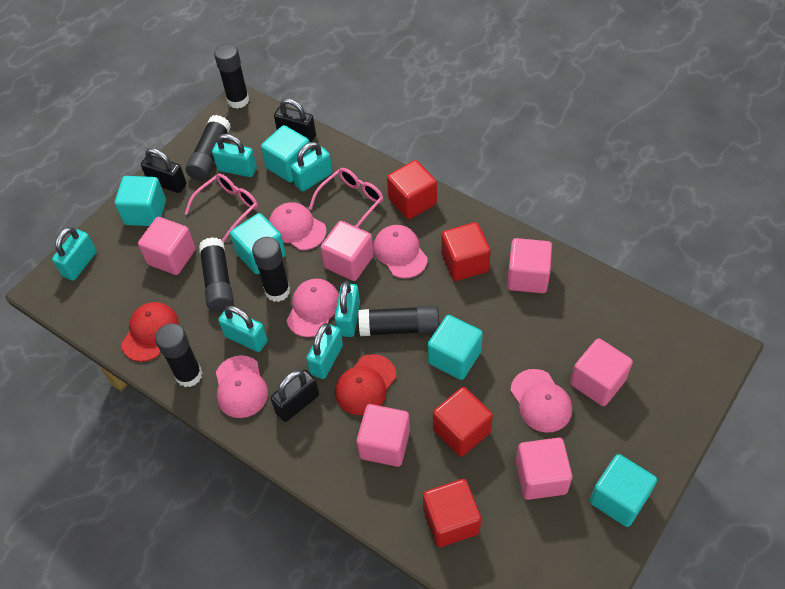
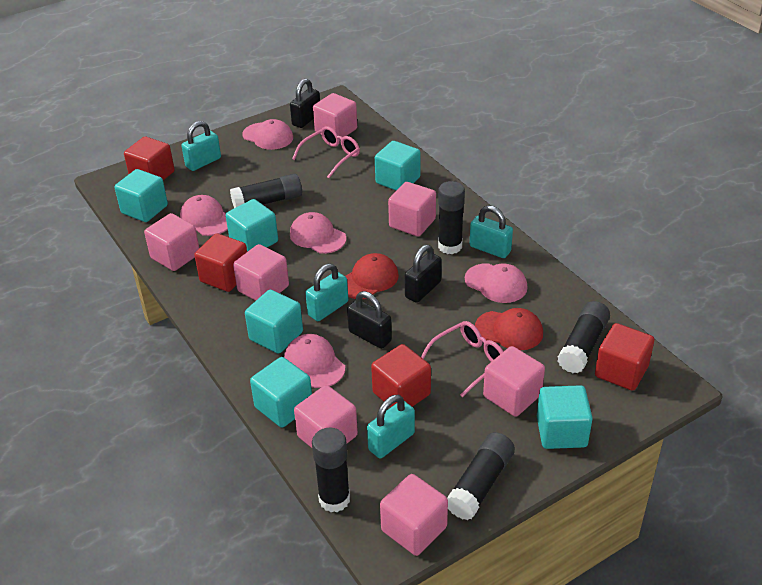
black glue stick: 6 -> 5
pink cube: 6 -> 7
turquoise cube: 5 -> 6
turquoise padlock: 6 -> 4

